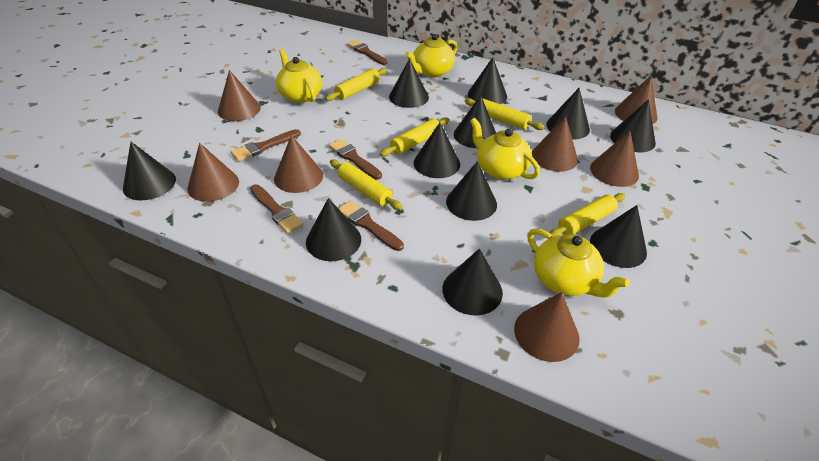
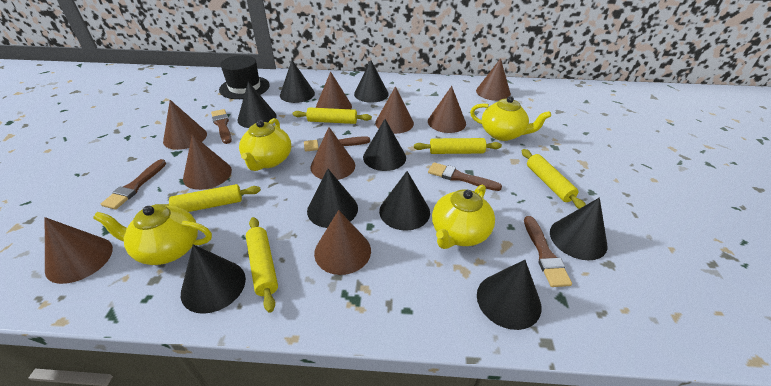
black cone: 11 -> 9
black hat: 0 -> 1
brown cone: 7 -> 9

